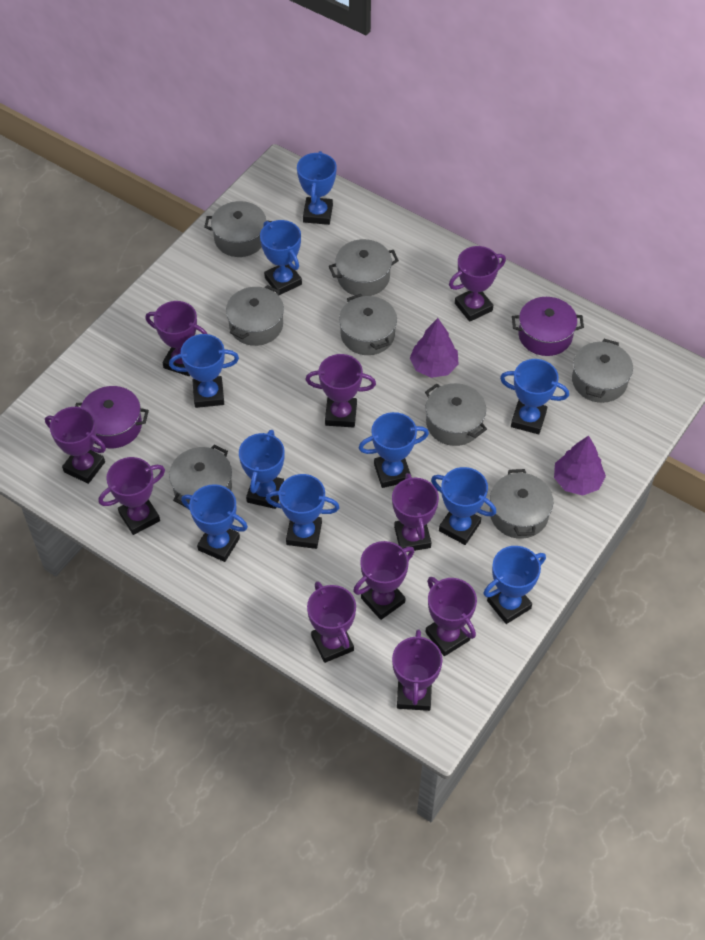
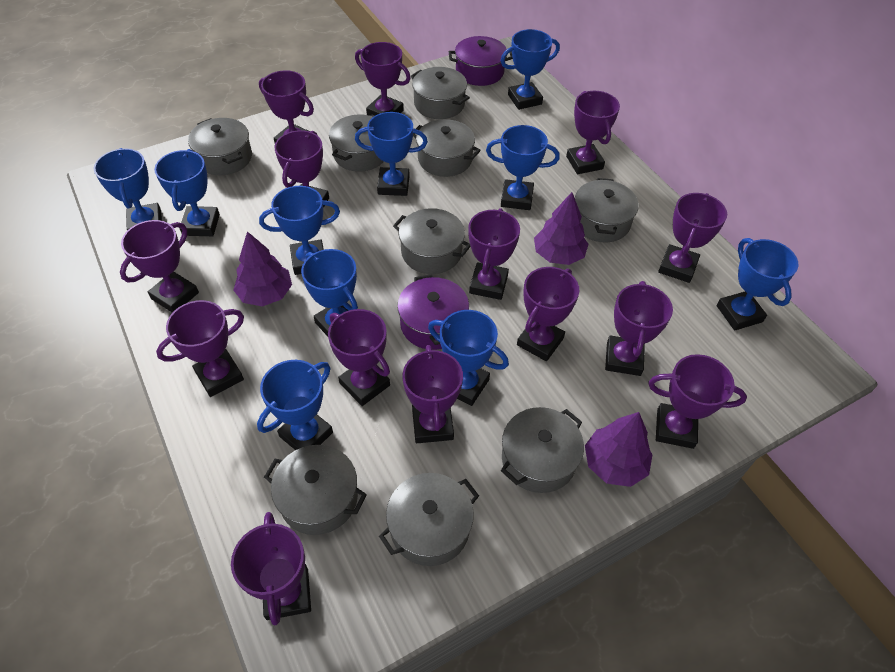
grey pot: 8 -> 9
purple tree: 2 -> 3
purple trophy: 10 -> 14

